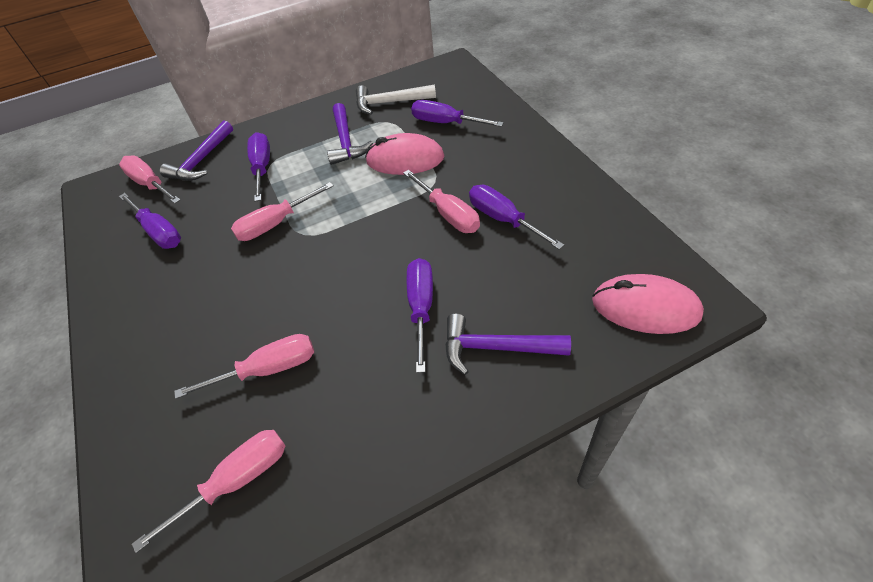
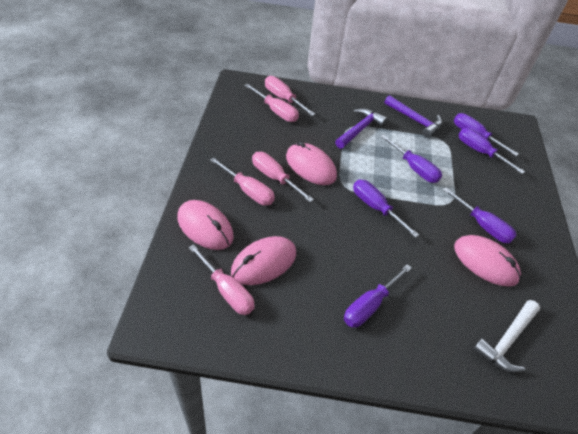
pink mouse: 2 -> 4
purple hammer: 3 -> 2
purple screwdriver: 5 -> 6

